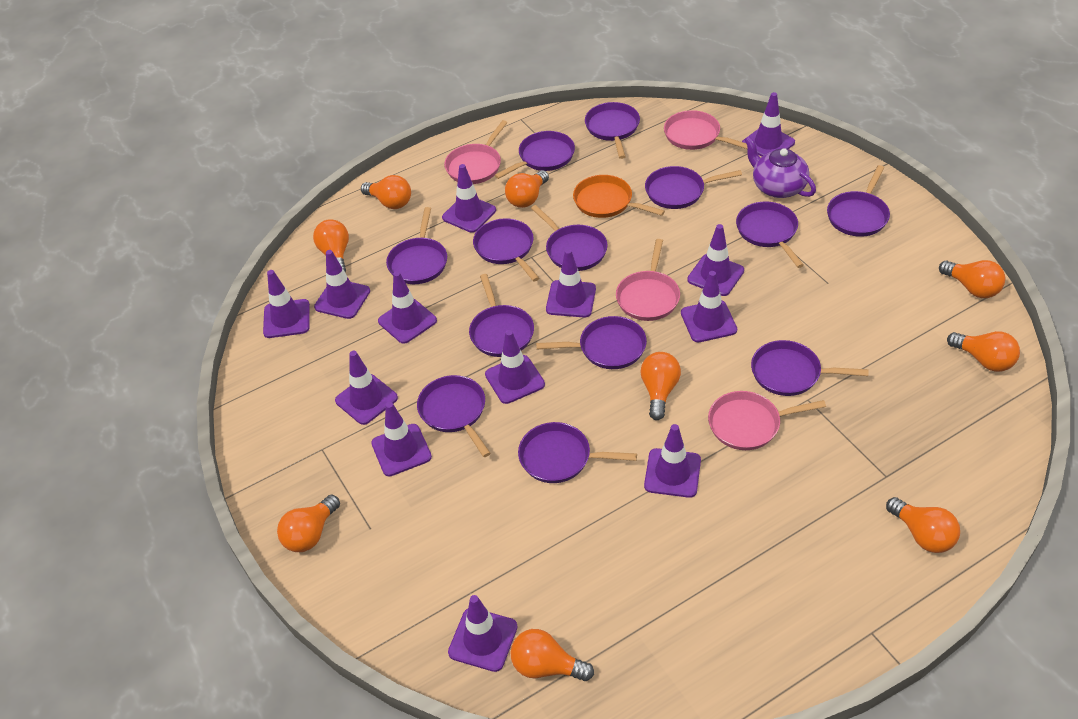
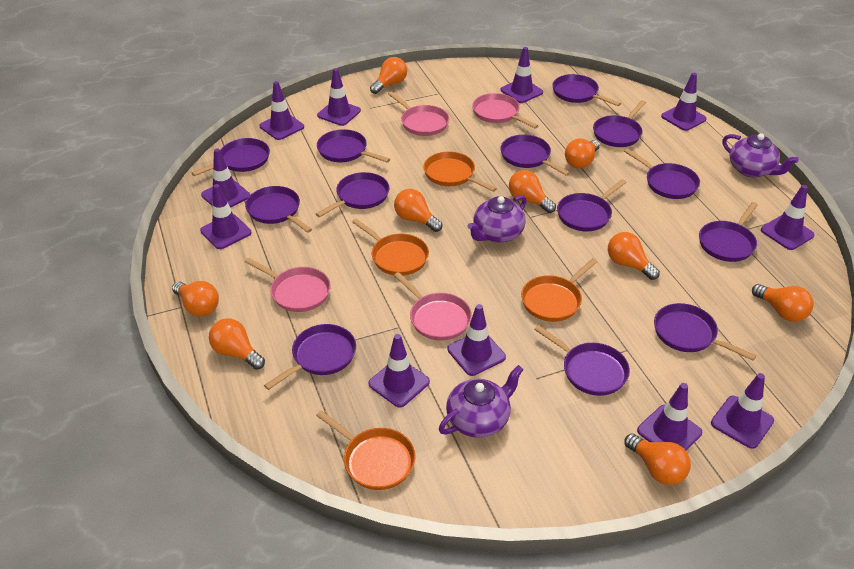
orange pan: 1 -> 4
purple teapot: 1 -> 3
purple traffic cone: 13 -> 11

